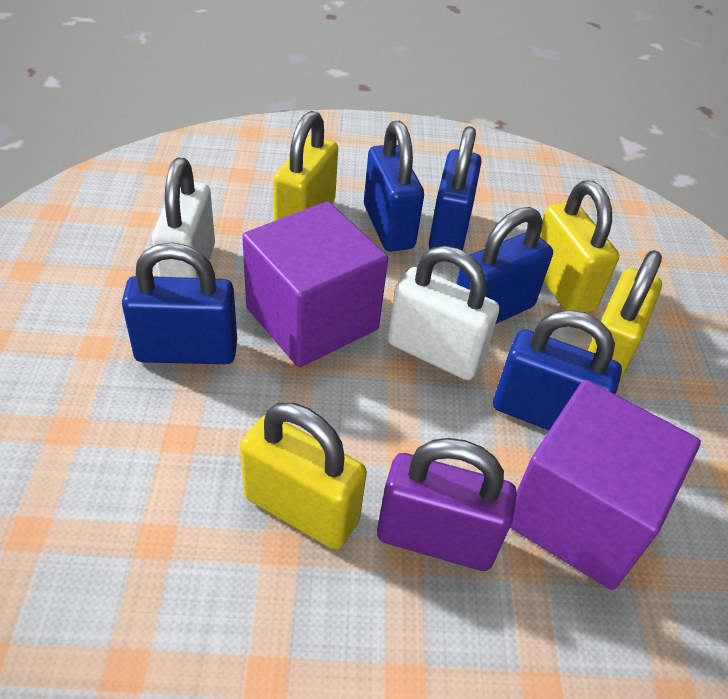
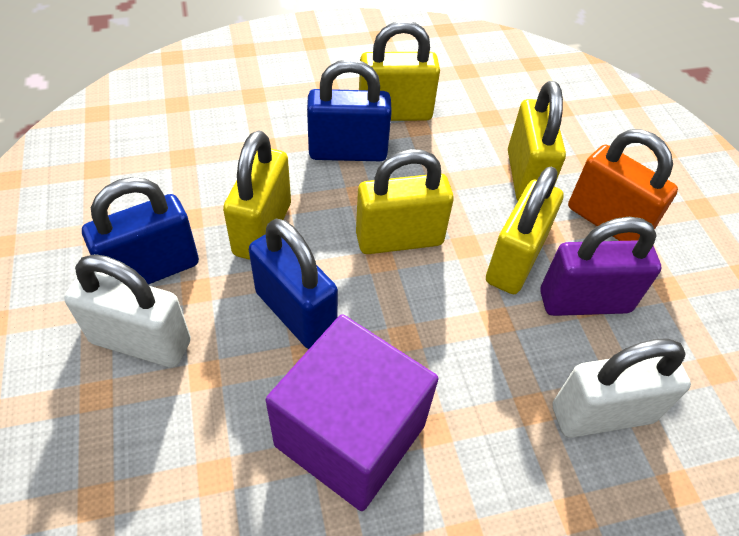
blue padlock: 5 -> 3
orange padlock: 0 -> 1
purple cube: 2 -> 1
yellow padlock: 4 -> 5

